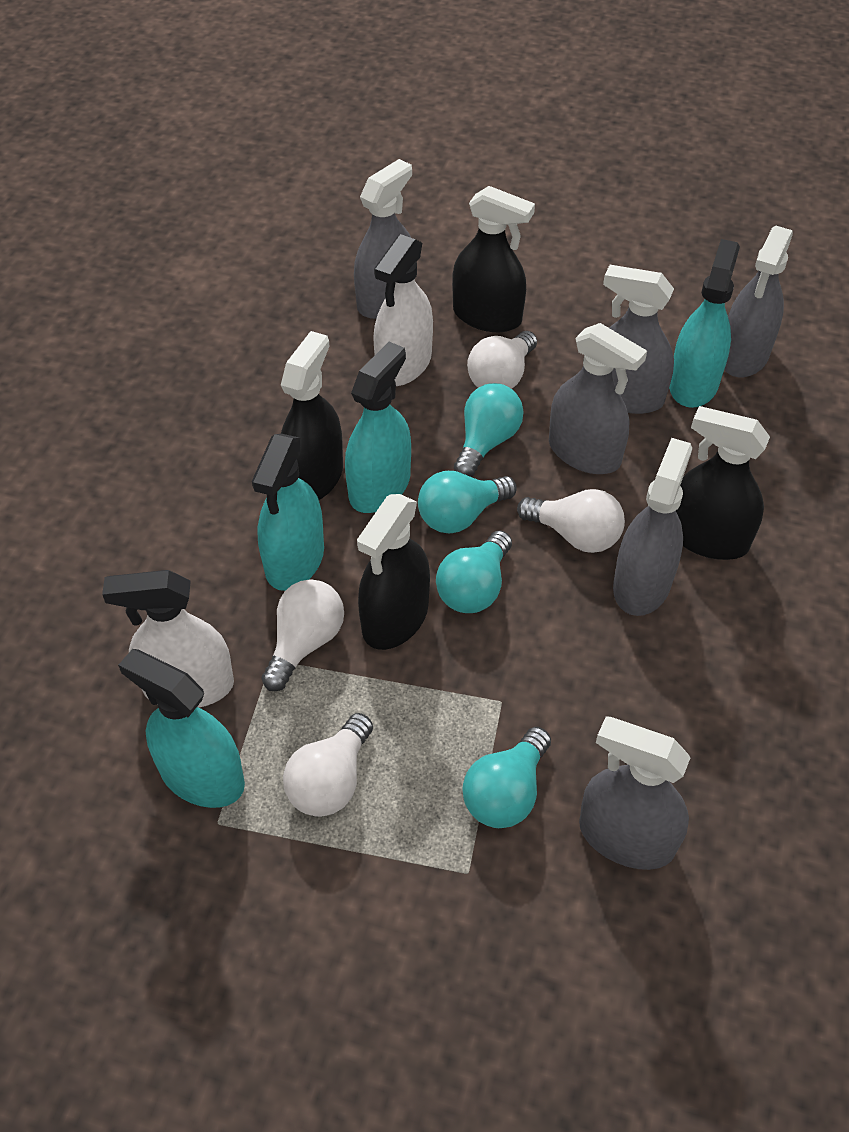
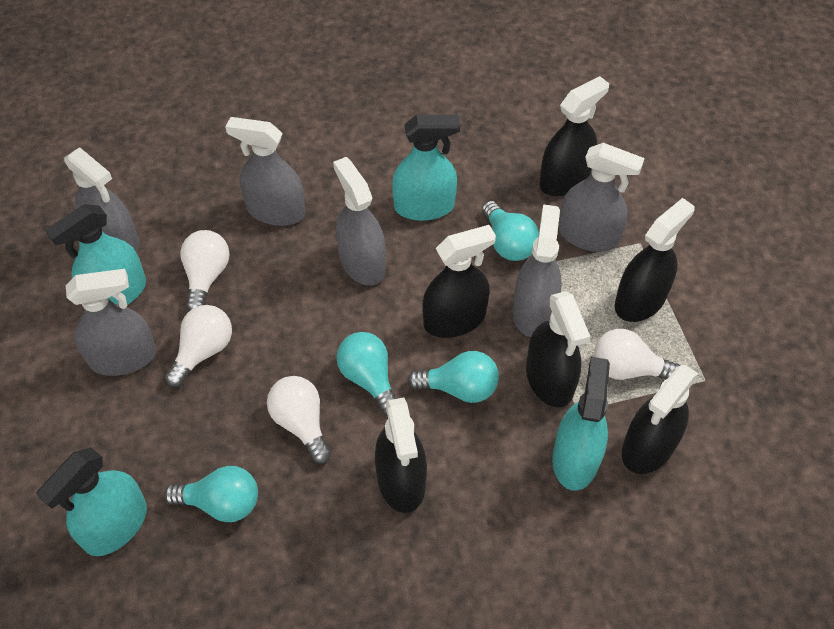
black spray bottle: 4 -> 6
white spray bottle: 2 -> 0

